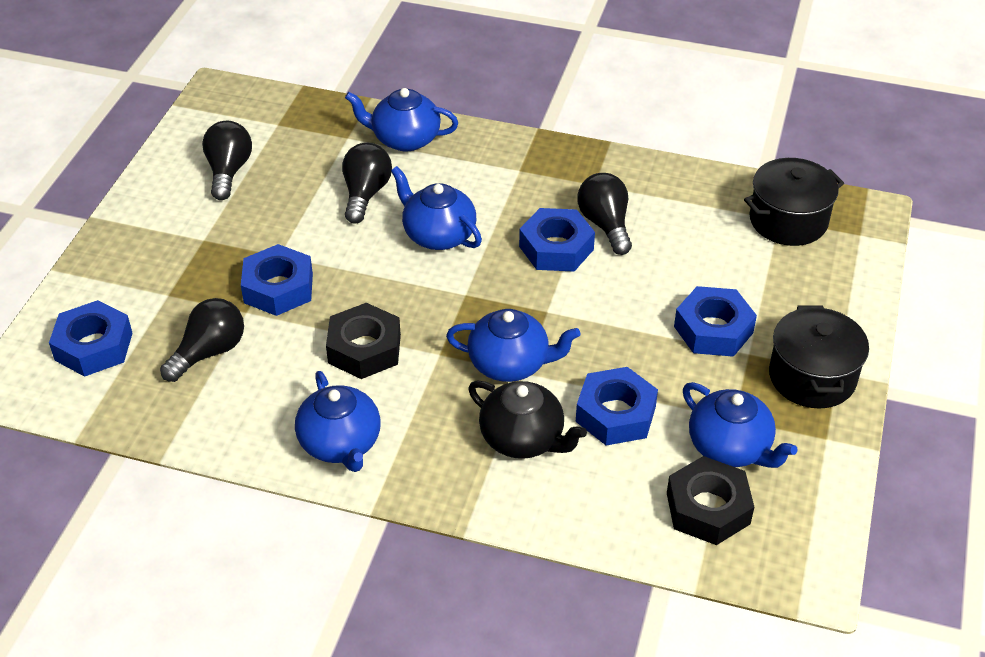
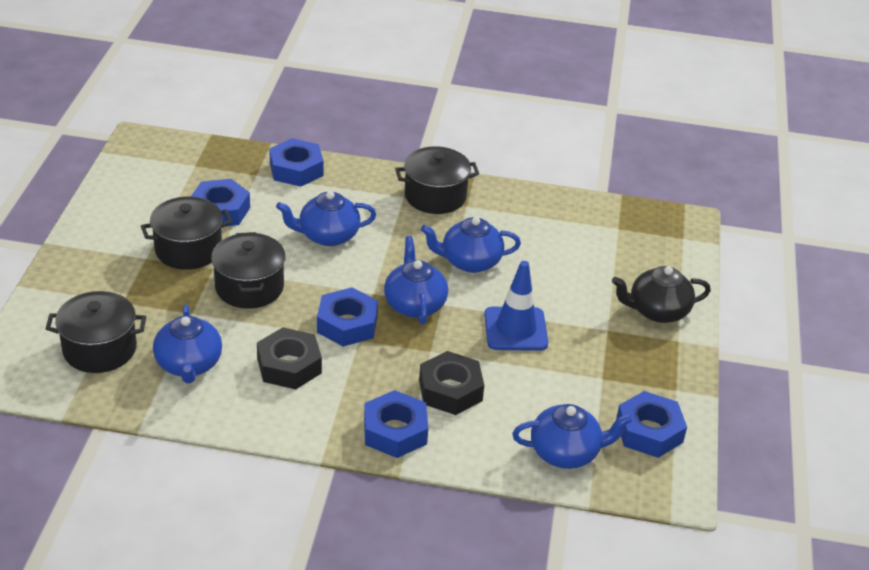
black light bulb: 4 -> 0
black pot: 2 -> 4
blue traffic cone: 0 -> 1

